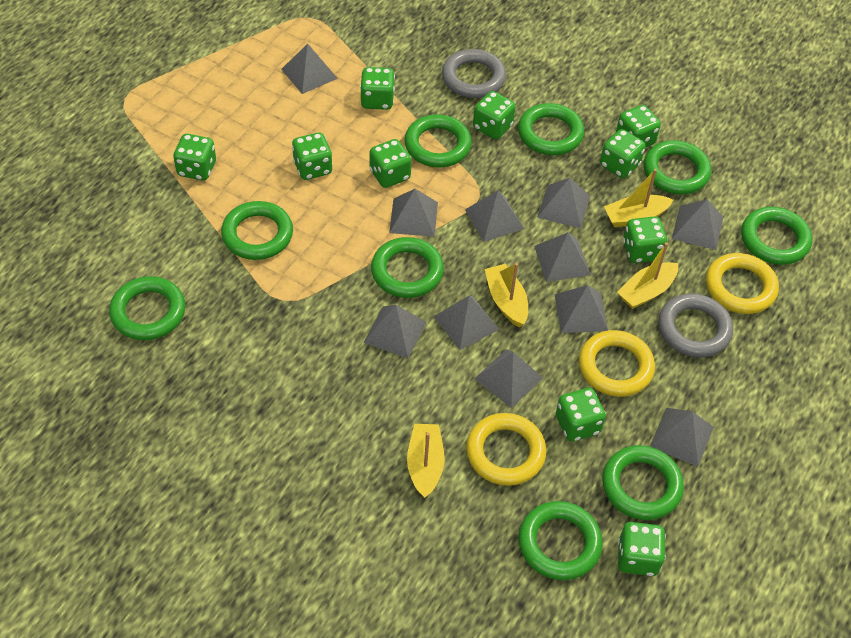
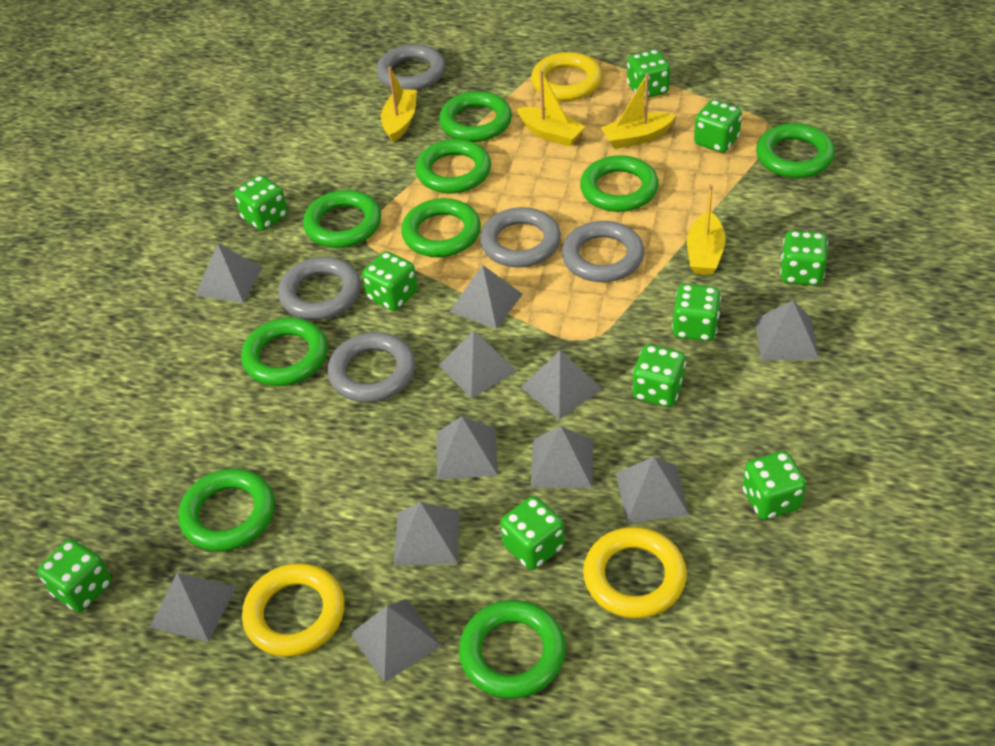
grey ring: 2 -> 5

